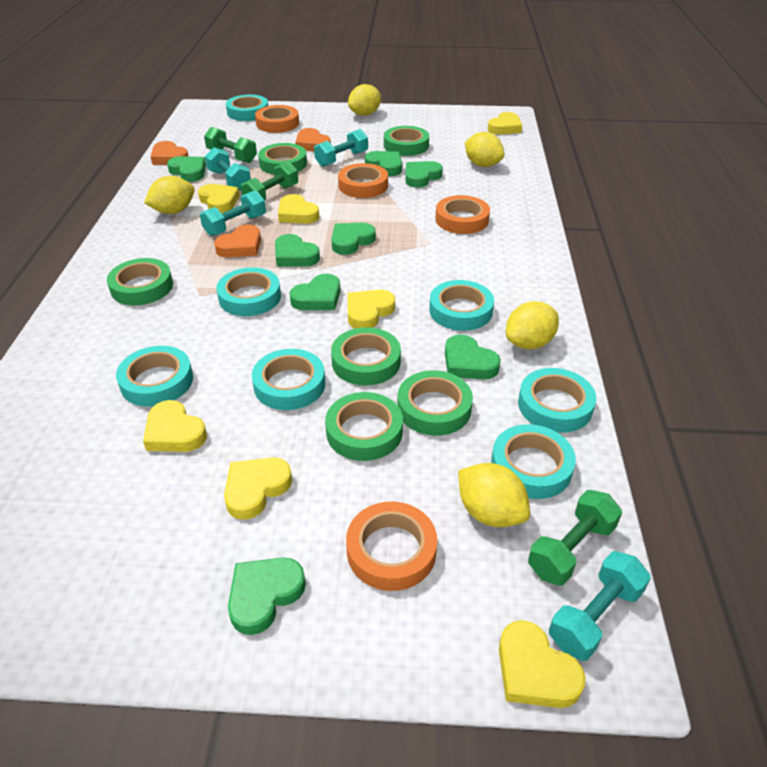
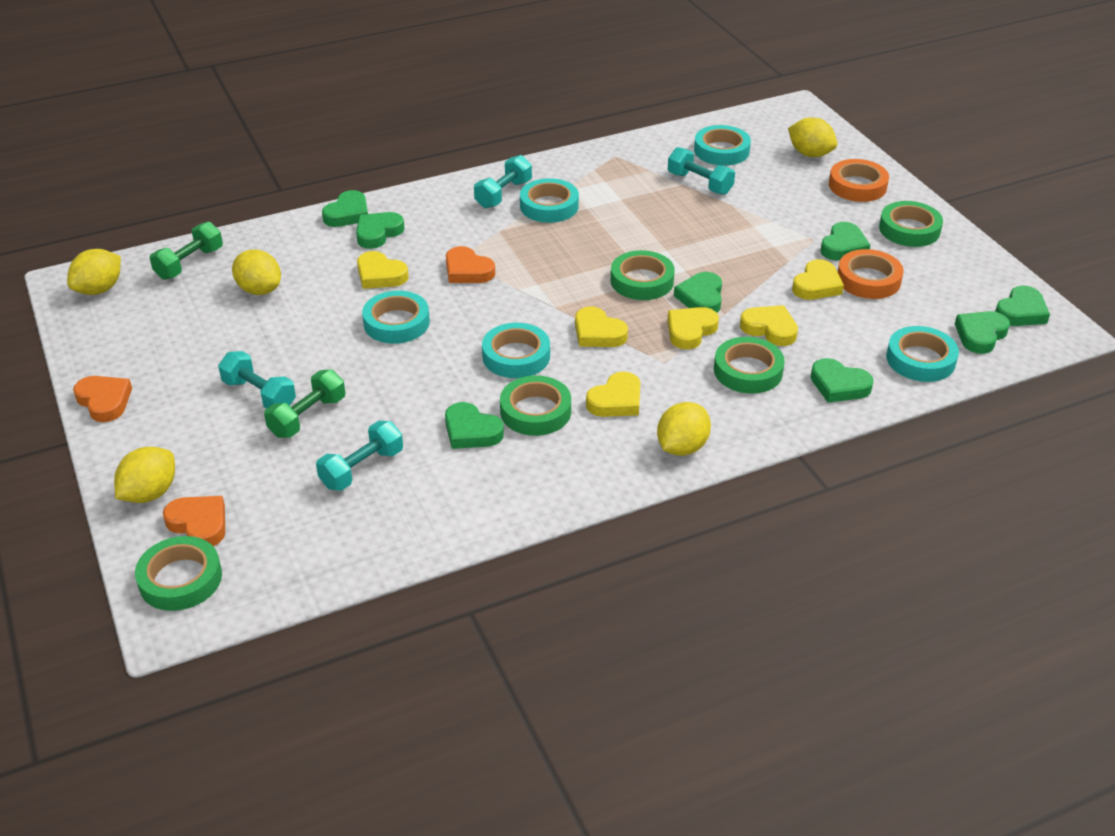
green dumbbell: 3 -> 2
green tape: 6 -> 5
orange tape: 4 -> 2
turquoise tape: 7 -> 5
yellow heart: 7 -> 6

